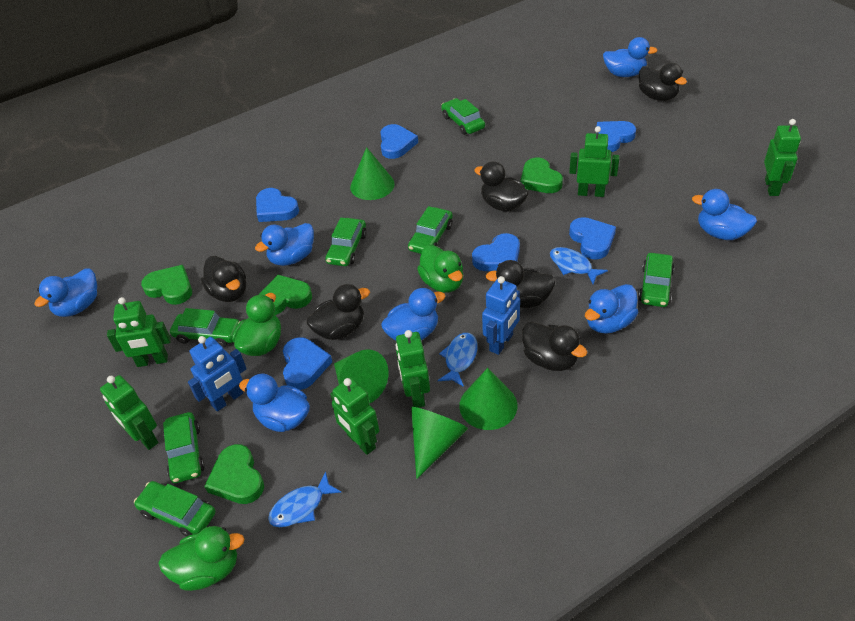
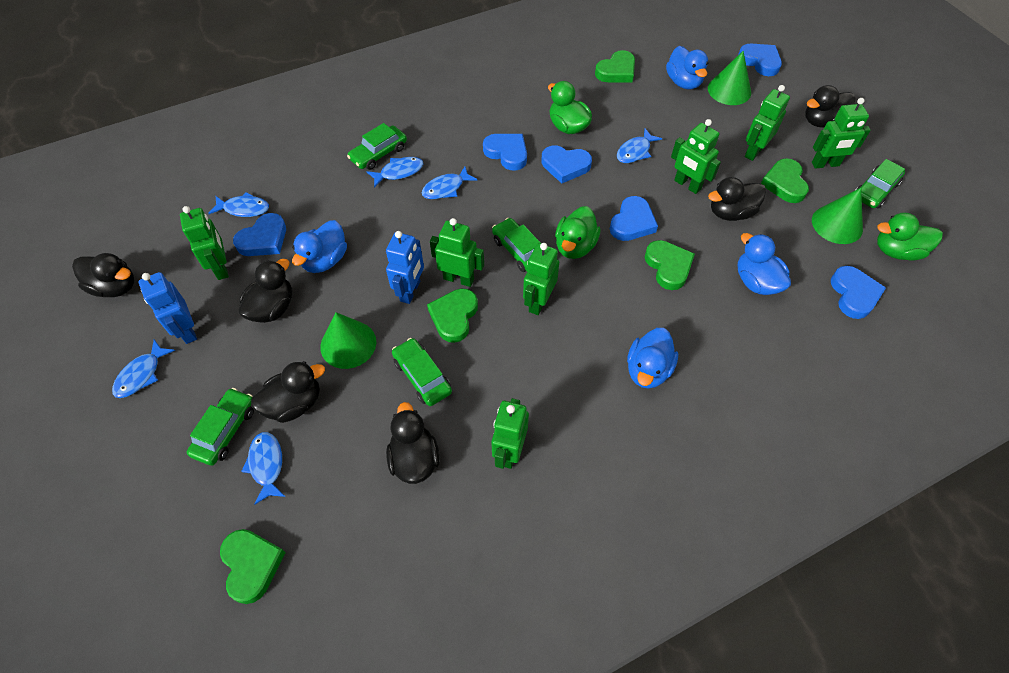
blue duck: 7 -> 4
blue fish: 3 -> 6
green car: 7 -> 5
green cone: 4 -> 3
green heart: 4 -> 5
green robot: 6 -> 7

